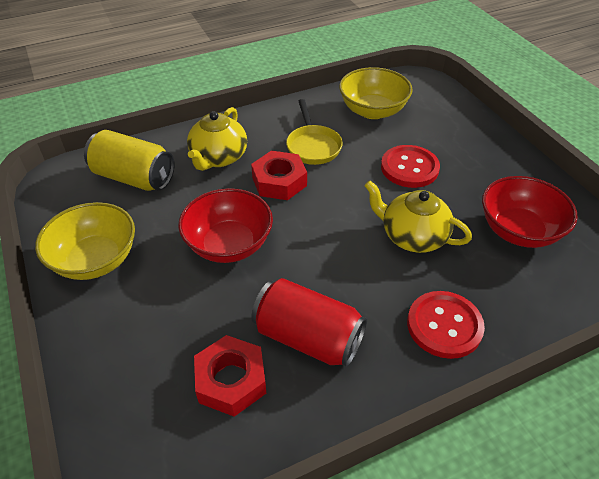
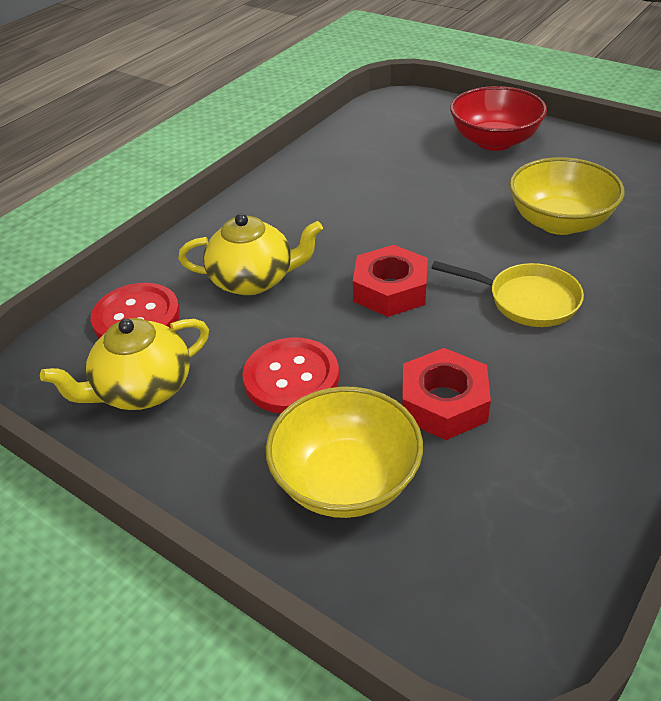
red bowl: 2 -> 1
red can: 1 -> 0
yellow can: 1 -> 0

